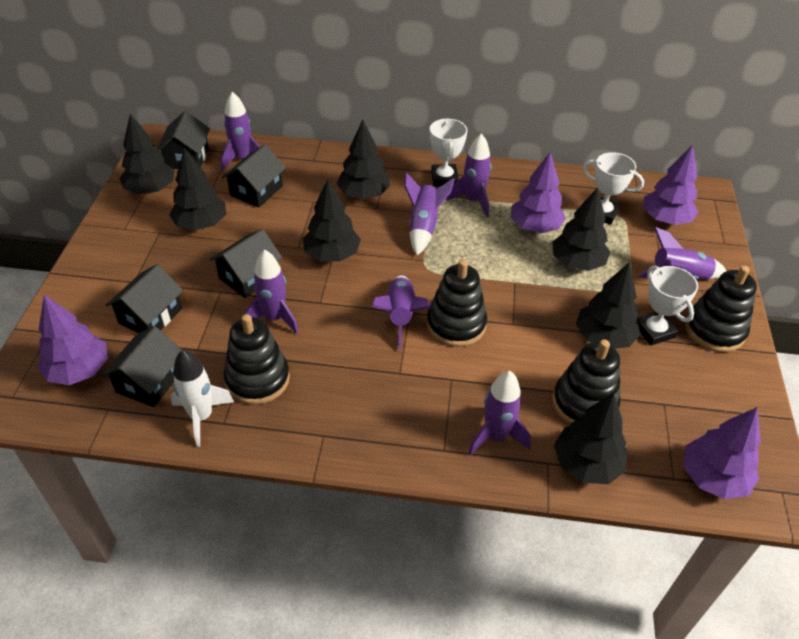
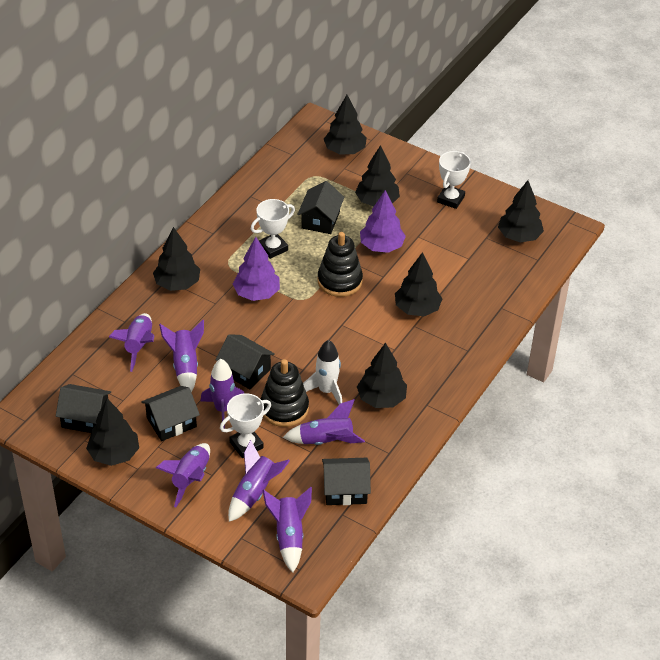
black stacking toy: 4 -> 2
purple tree: 4 -> 2

